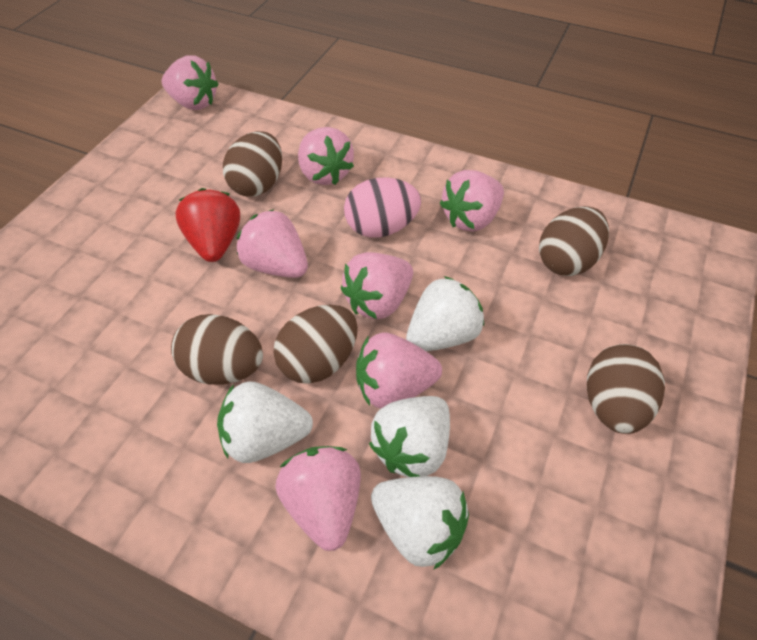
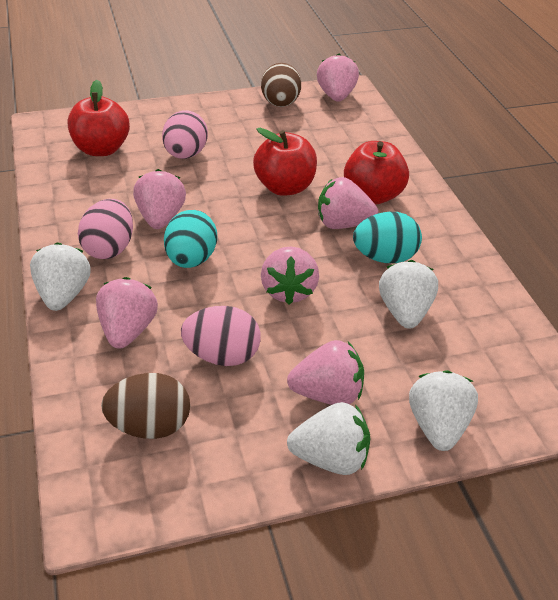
brown egg: 5 -> 2
pink egg: 1 -> 3
pink strawberry: 7 -> 6
red apple: 0 -> 3
red strawberry: 1 -> 0
turquoise egg: 0 -> 2

